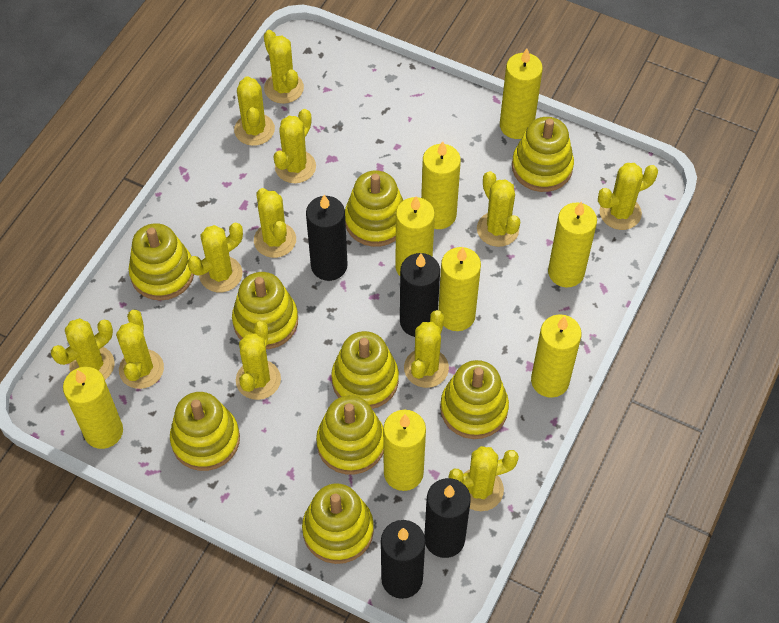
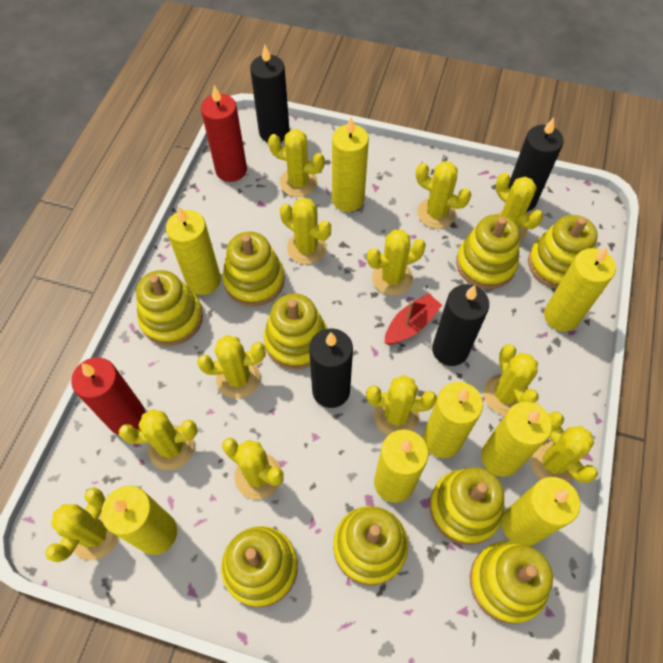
red boat: 0 -> 1
red candle: 0 -> 2

